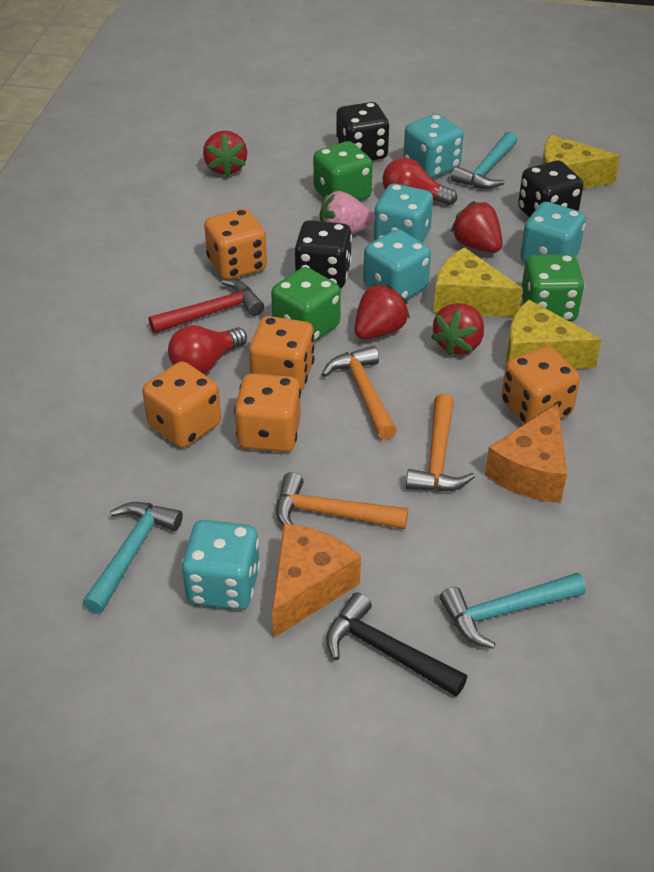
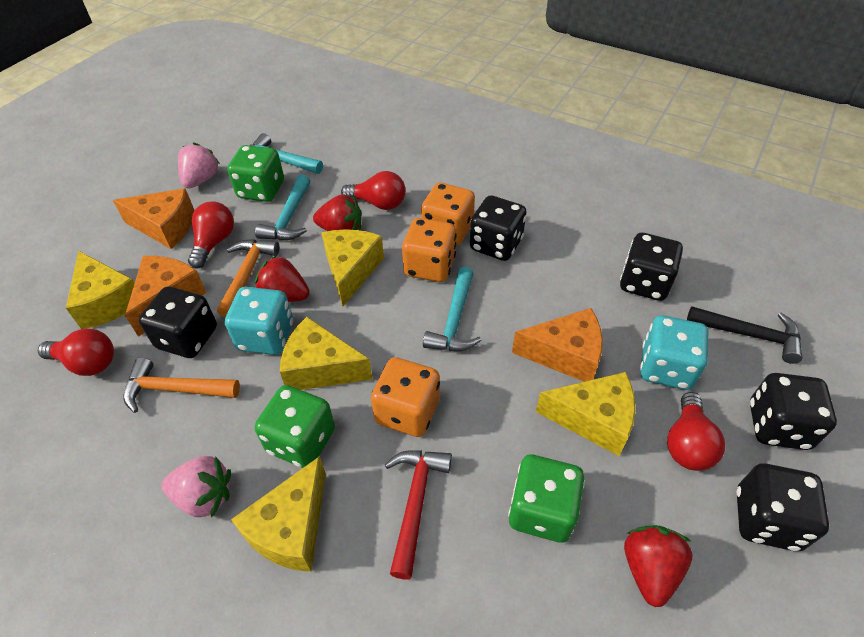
black dice: 3 -> 5
orange cheese: 2 -> 3
orange dice: 5 -> 3
orange hammer: 3 -> 2
pink strawberry: 1 -> 2
red light bulb: 2 -> 4
red strawberry: 4 -> 3
turquoise dice: 5 -> 2
yellow cheese: 3 -> 5

